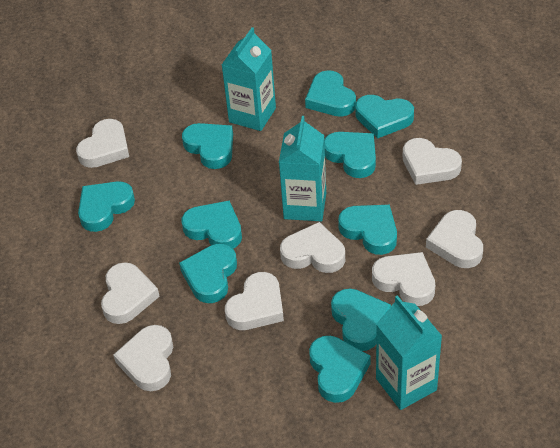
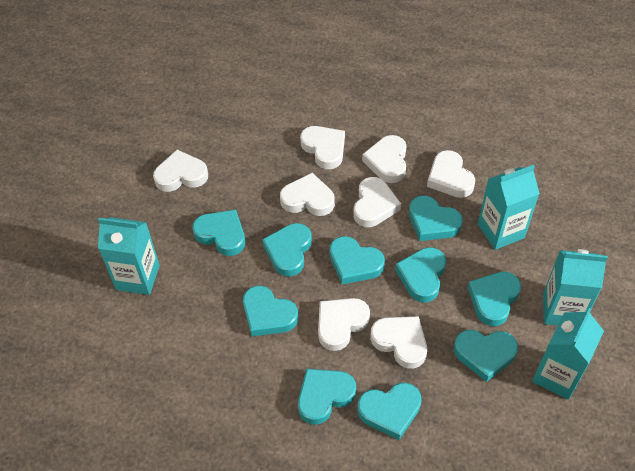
turquoise carton: 3 -> 4

